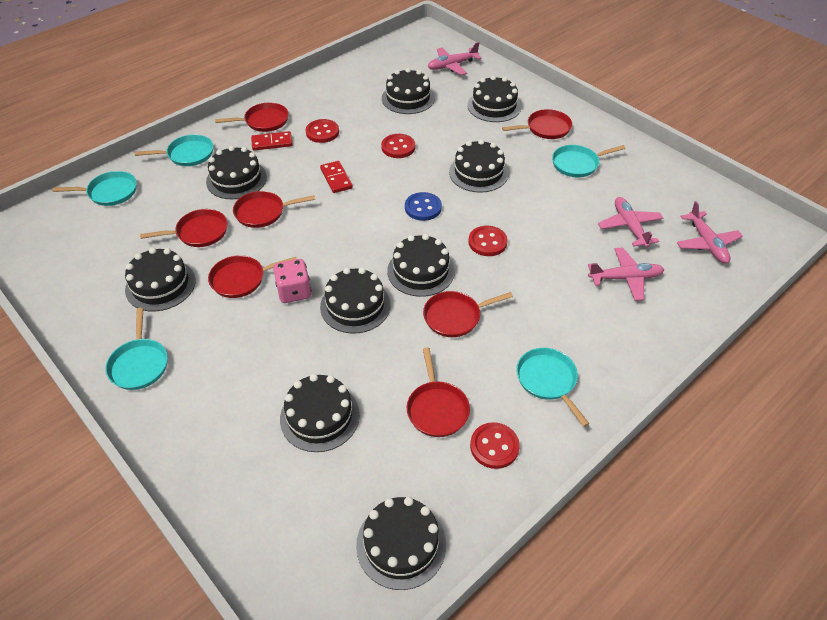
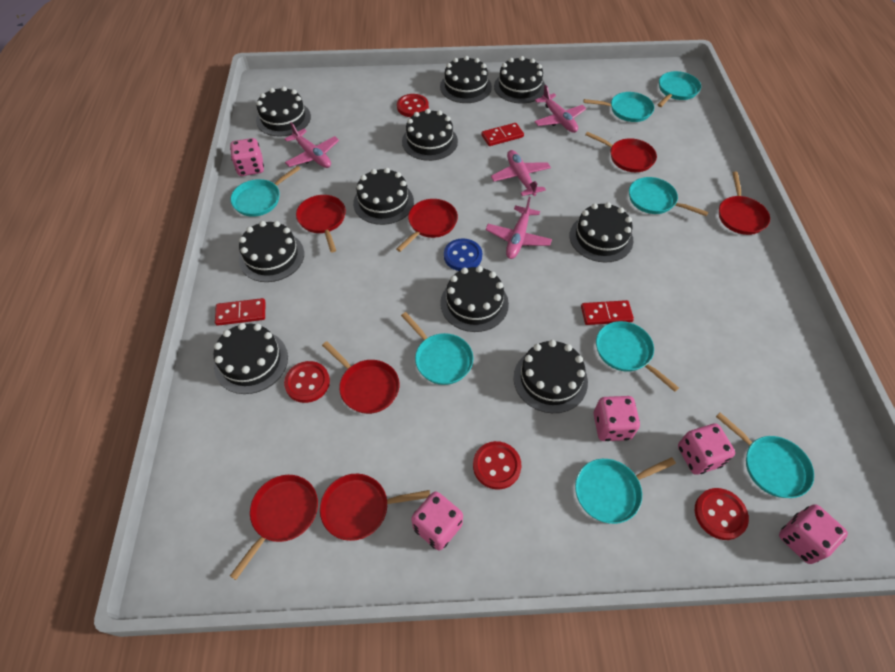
black cake: 9 -> 10
pink dice: 1 -> 5
red domino: 2 -> 3
turquoise pan: 5 -> 8

